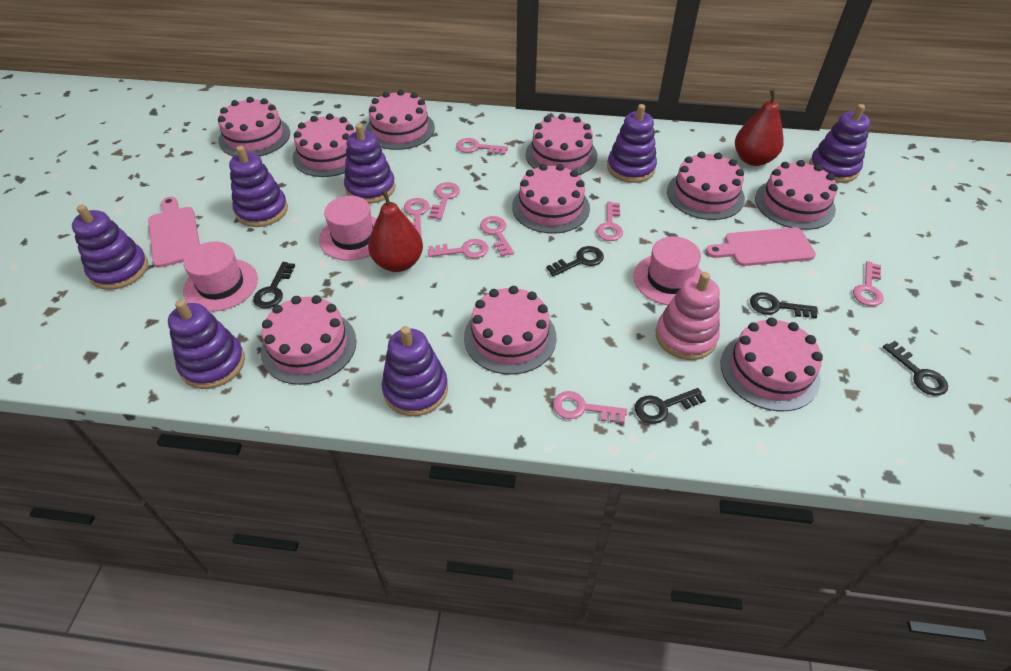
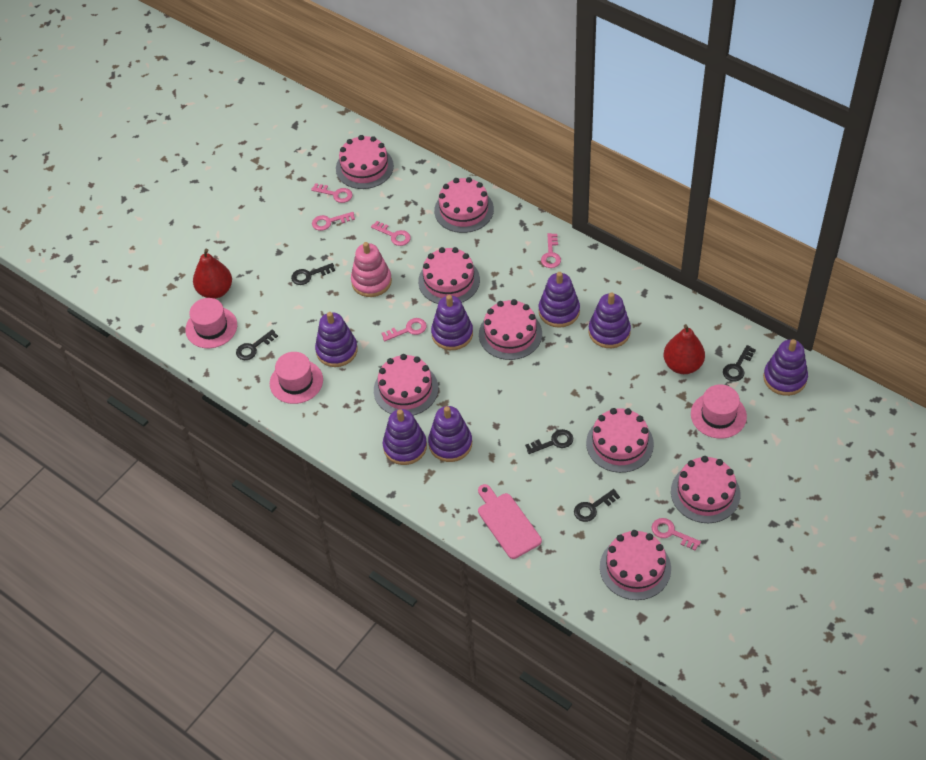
pink cake: 10 -> 8
pink cutting board: 2 -> 1
pink key: 8 -> 6

